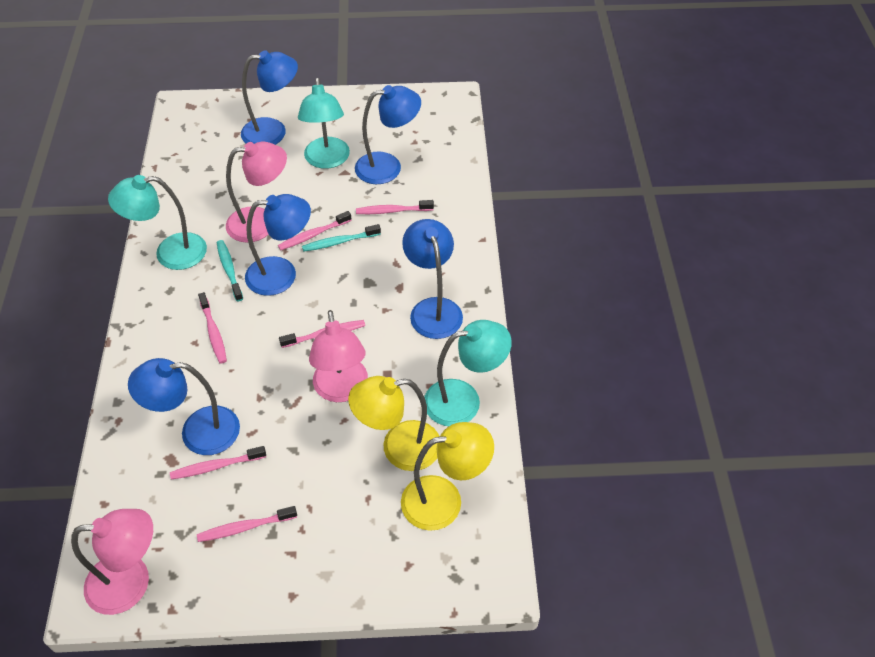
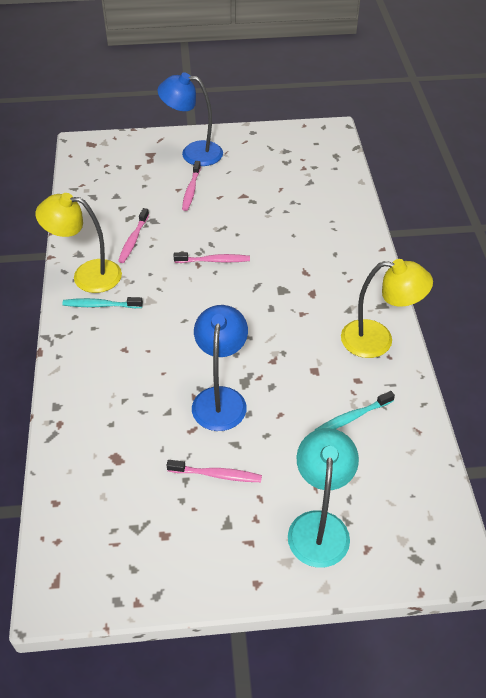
blue lamp: 5 -> 2
pink lamp: 3 -> 0
pink toothbrush: 6 -> 4
turquoise lamp: 3 -> 1

